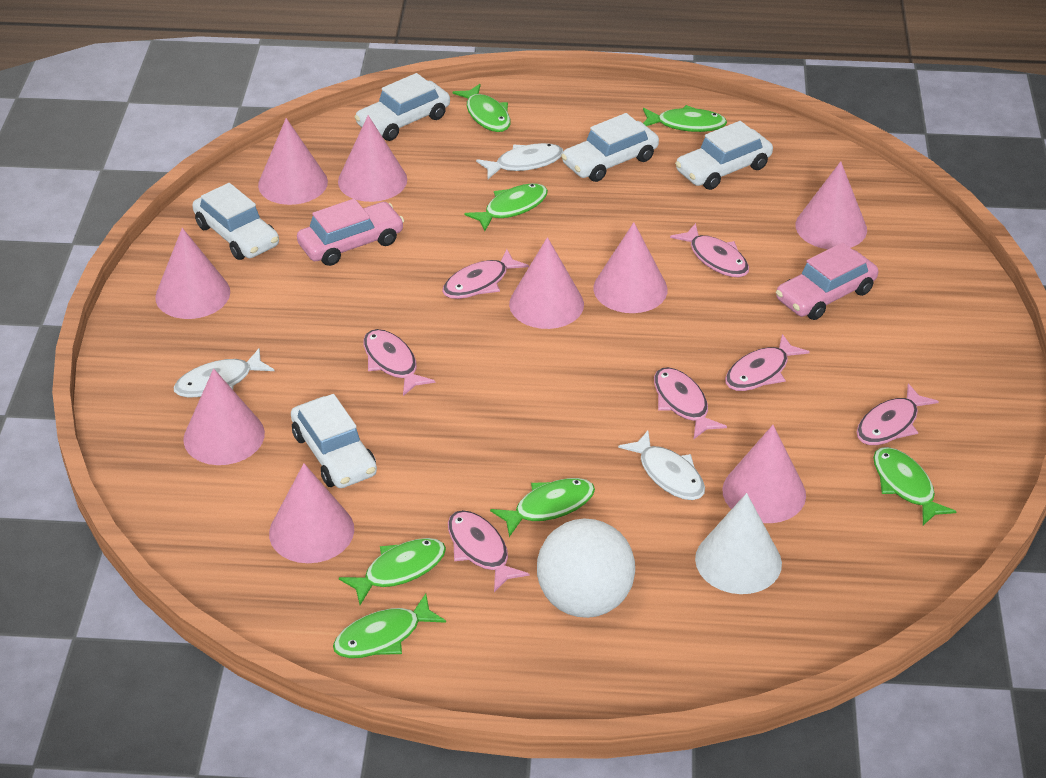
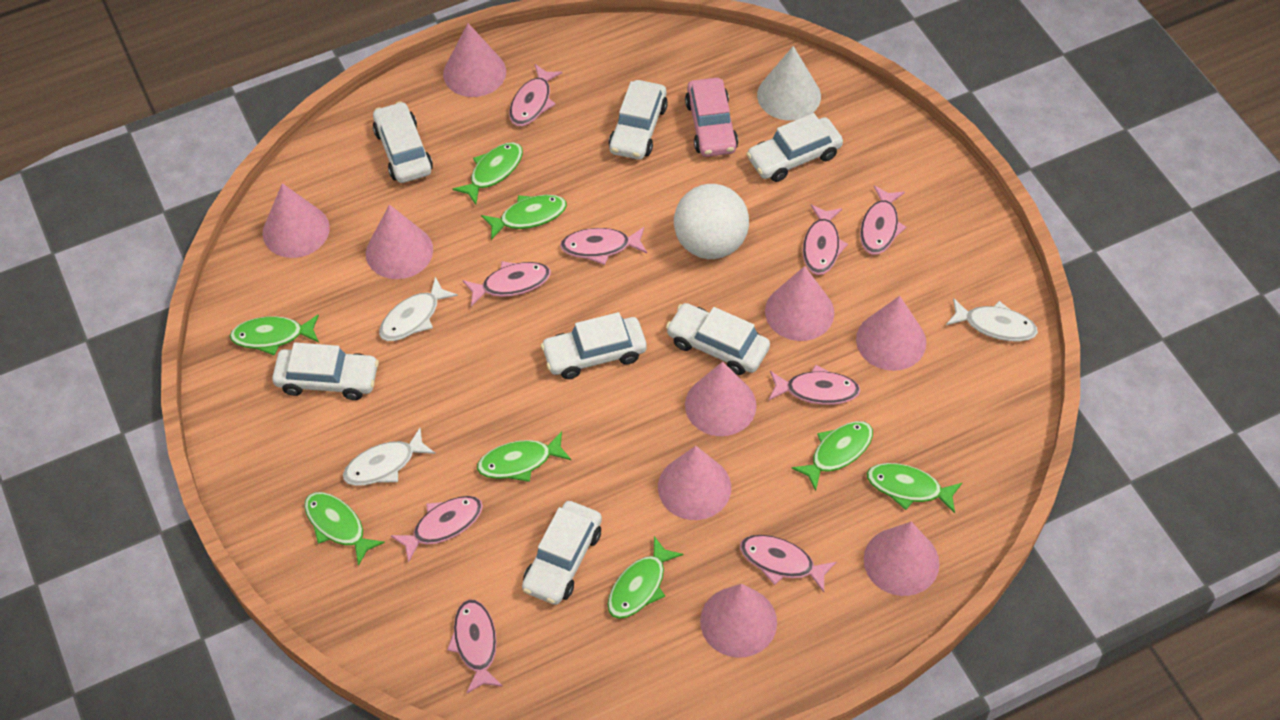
green fish: 7 -> 8
pink car: 2 -> 1
pink fish: 7 -> 9
white car: 5 -> 7

